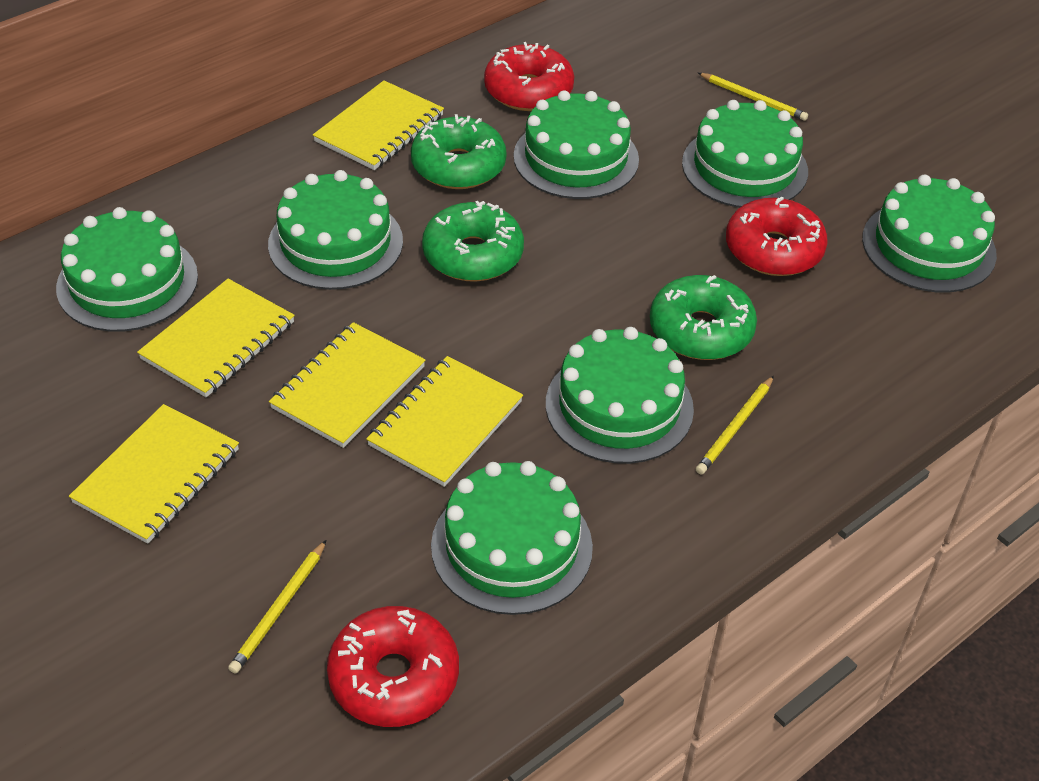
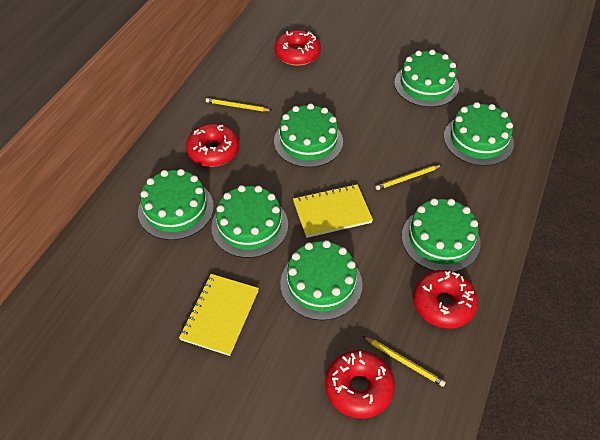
green donut: 3 -> 0
red donut: 3 -> 4
yellow notebook: 5 -> 2

